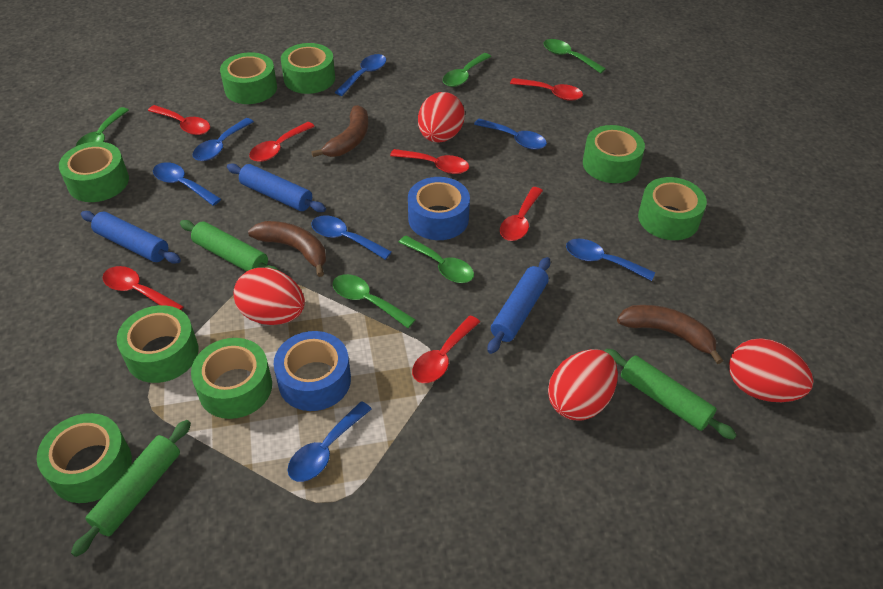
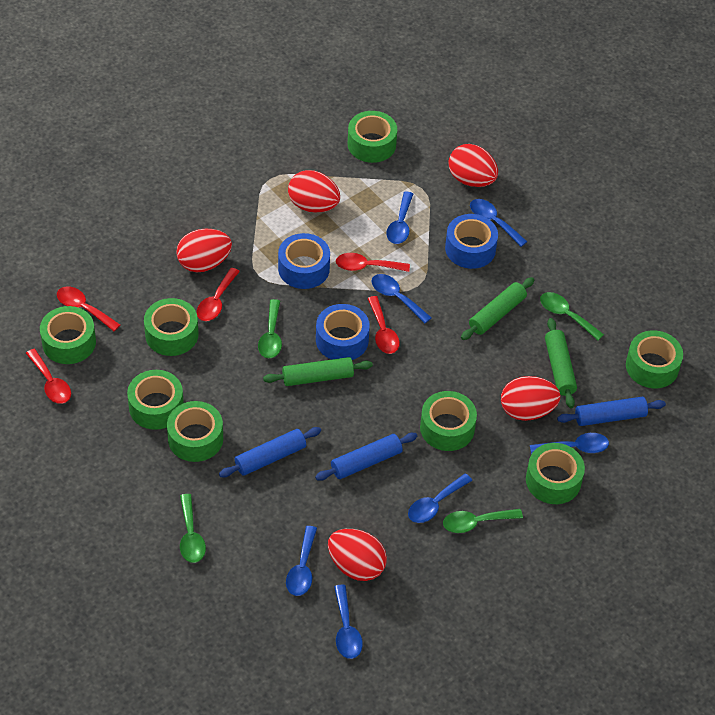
blue tape: 2 -> 3
brown banana: 3 -> 0
green spoon: 5 -> 4
red egg: 4 -> 5
red spoon: 7 -> 5

